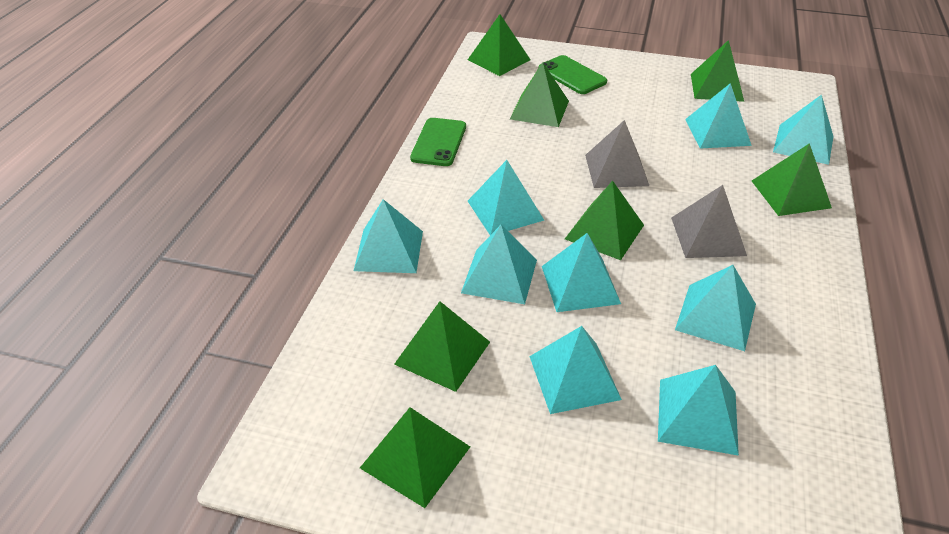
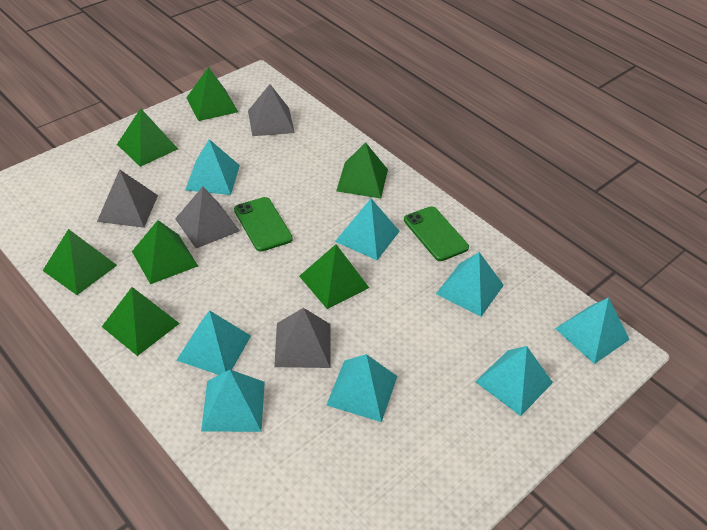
grey pyramid: 2 -> 4
turquoise pyramid: 9 -> 8

